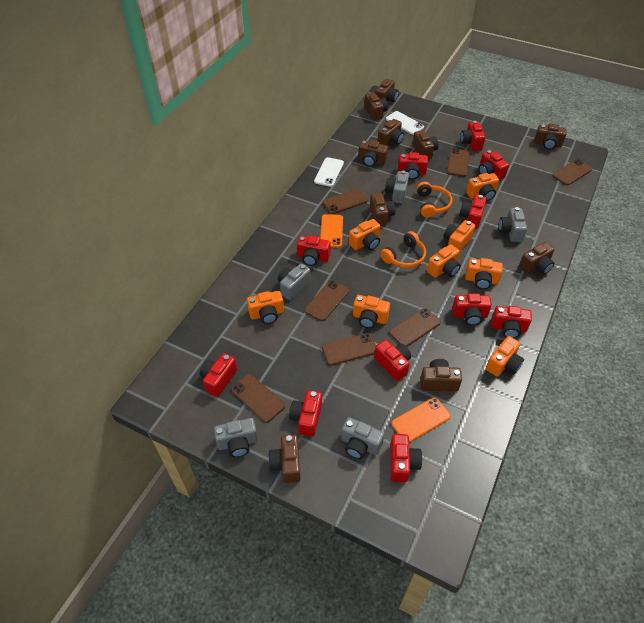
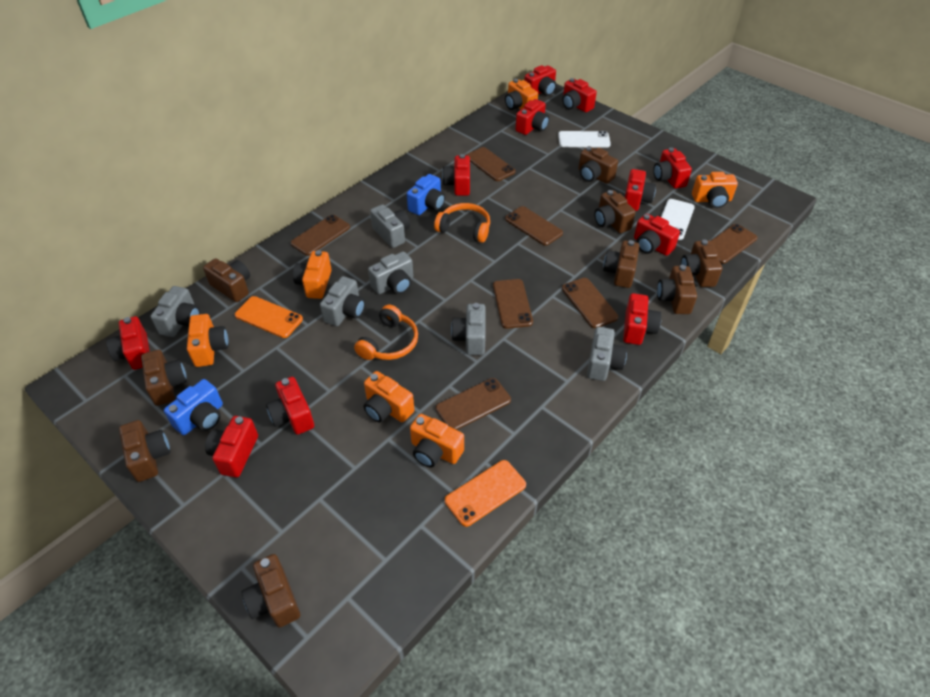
blue camera: 0 -> 2
brown camera: 10 -> 9
grey camera: 5 -> 6
orange camera: 8 -> 6

